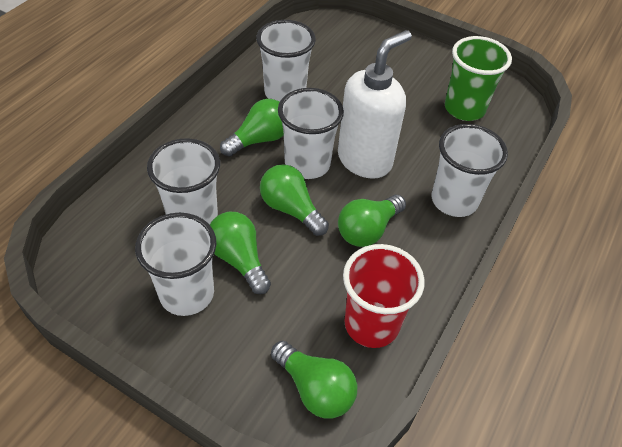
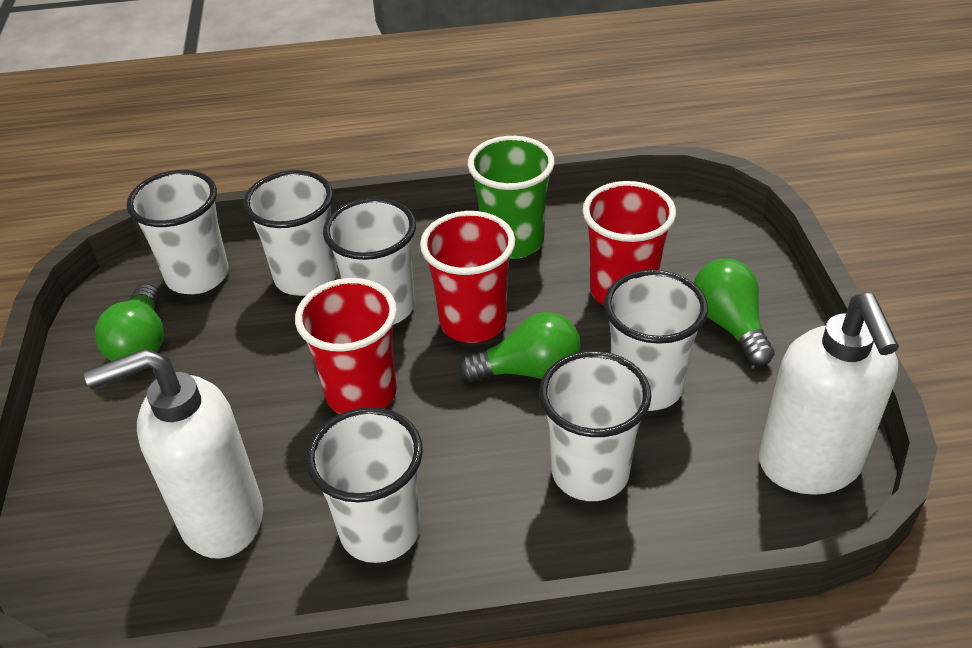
green light bulb: 5 -> 3
red cup: 1 -> 3
white cup: 5 -> 6
white soap dispenser: 1 -> 2

